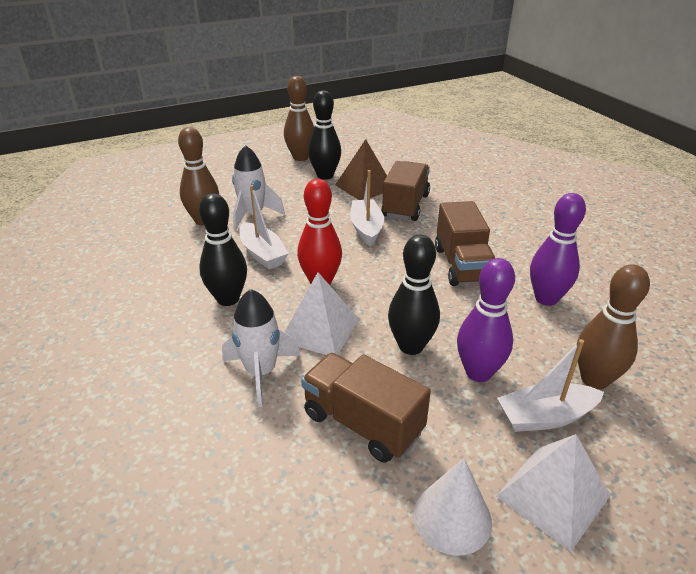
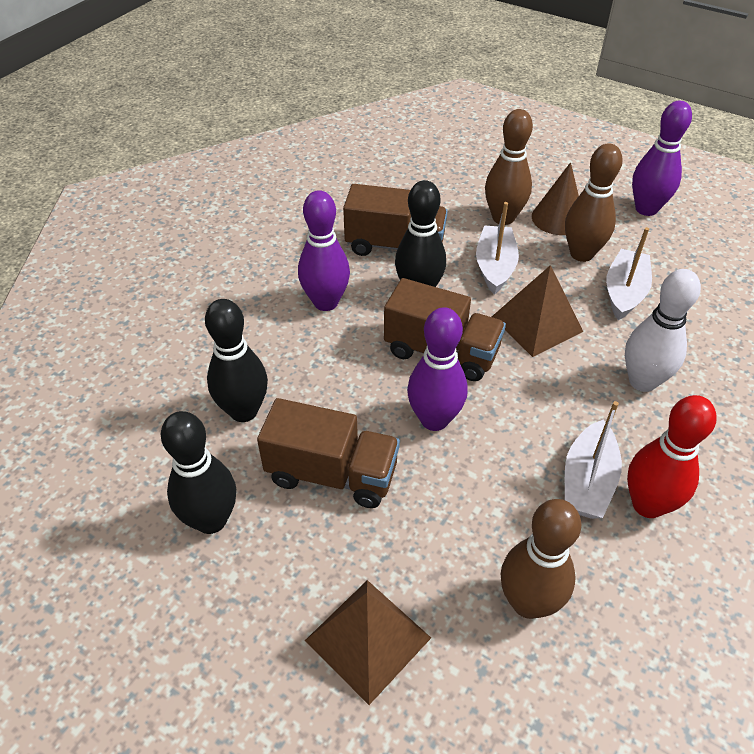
brown cone: 0 -> 1
brown pyramid: 1 -> 2
purple bowling pin: 2 -> 3
white bowling pin: 0 -> 1
white cone: 1 -> 0
white pyramid: 2 -> 0
white rocket: 2 -> 0

